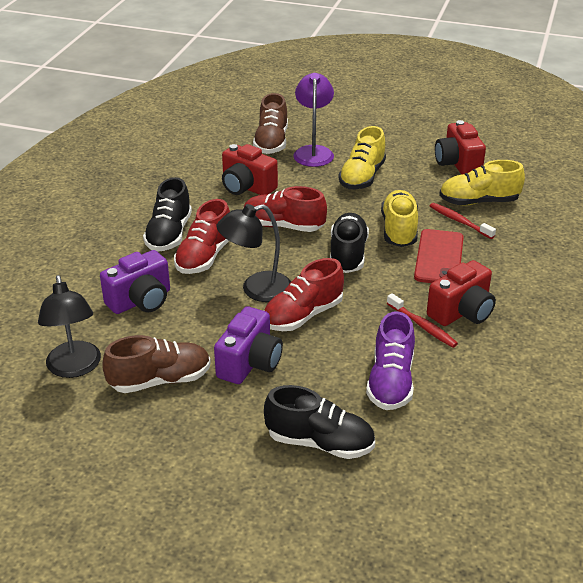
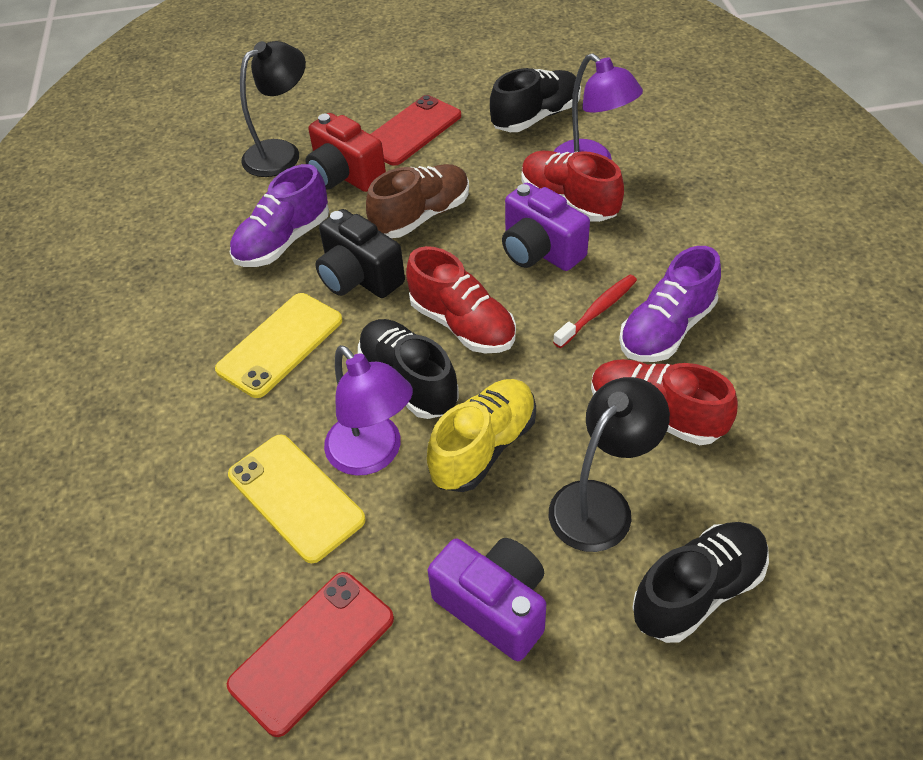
black camera: 0 -> 1
brown shoe: 2 -> 1
purple lamp: 1 -> 2
purple shoe: 1 -> 2
red camera: 3 -> 1
red phone: 1 -> 2
red toothbrush: 2 -> 1
yellow phone: 0 -> 2
yellow shoe: 3 -> 1

